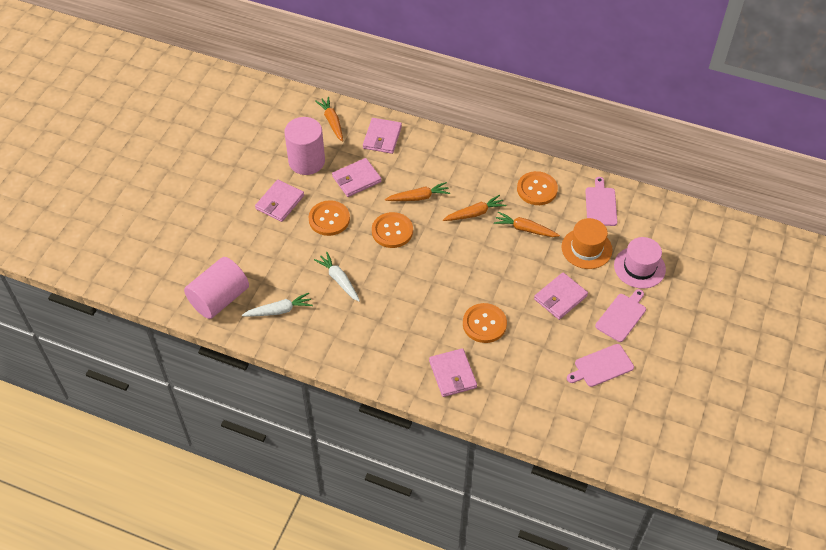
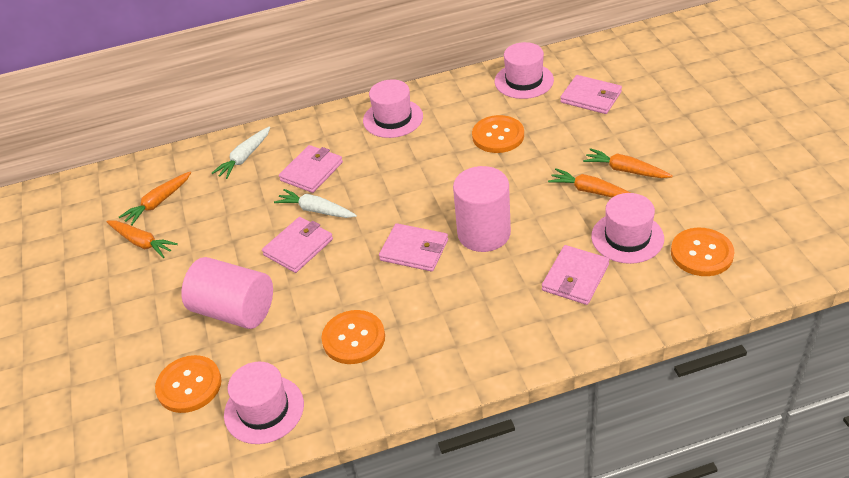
orange hat: 1 -> 0
pink cutting board: 3 -> 0
pink hat: 1 -> 4

